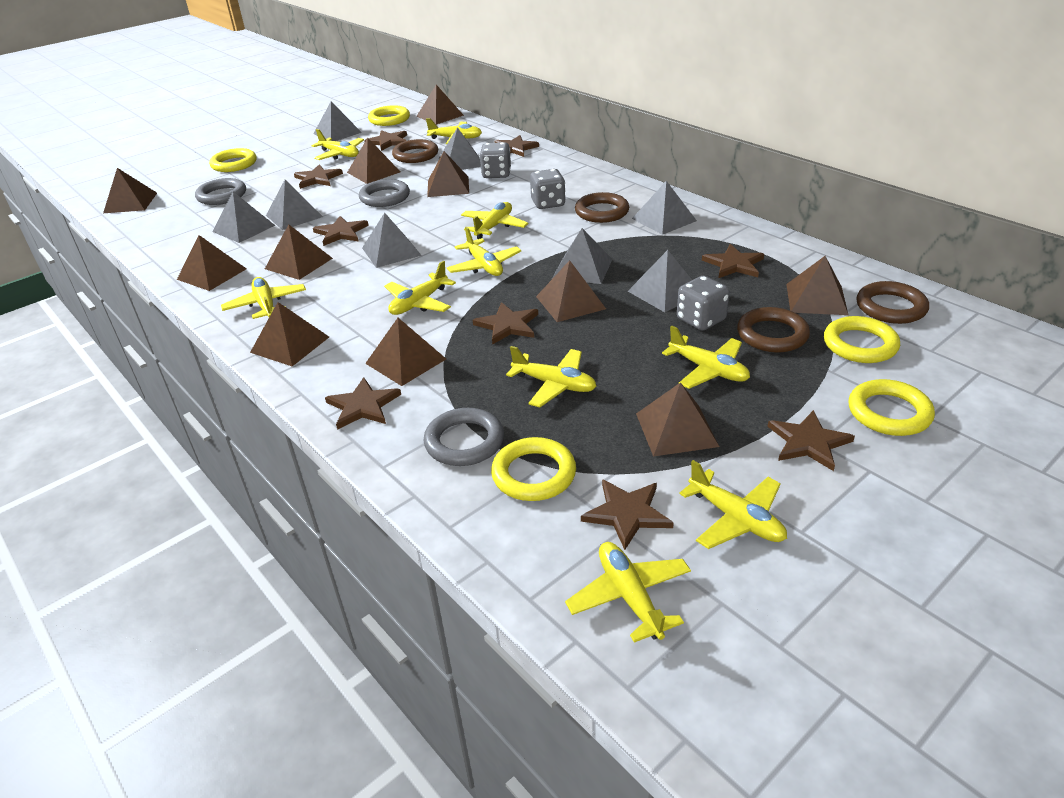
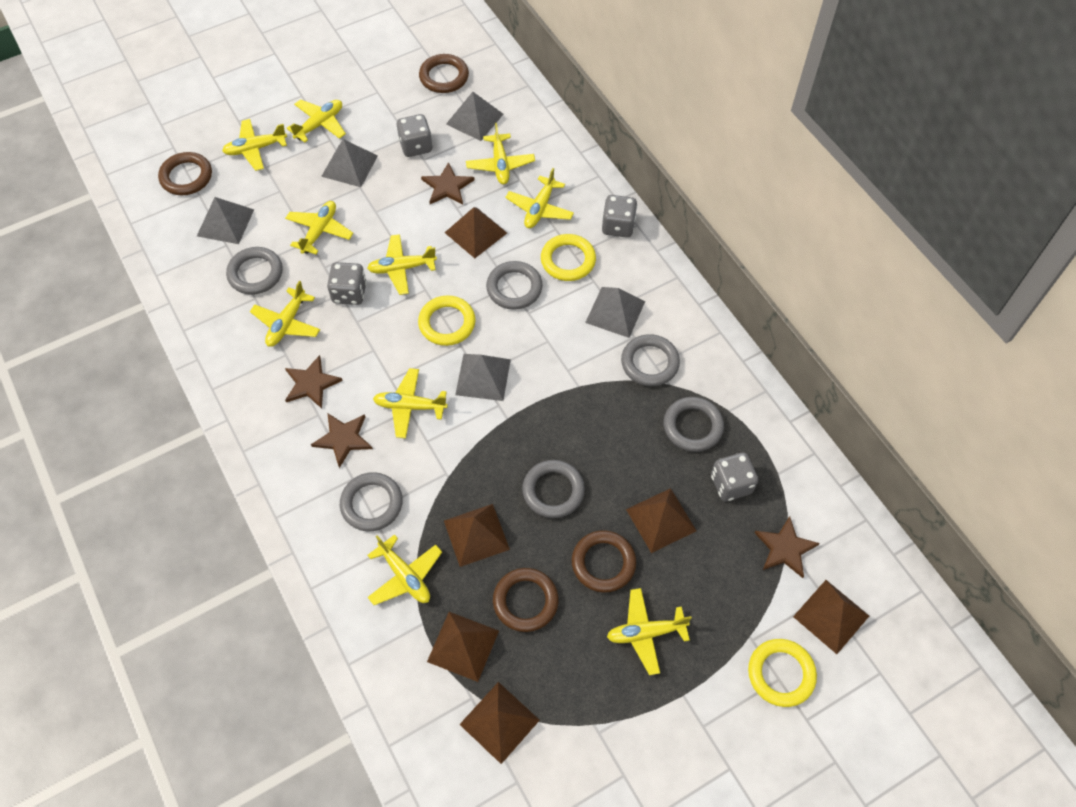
brown pyramid: 11 -> 6
brown star: 9 -> 4
grey dice: 3 -> 4
grey pyramid: 8 -> 5
grey ring: 3 -> 6
yellow ring: 5 -> 3

